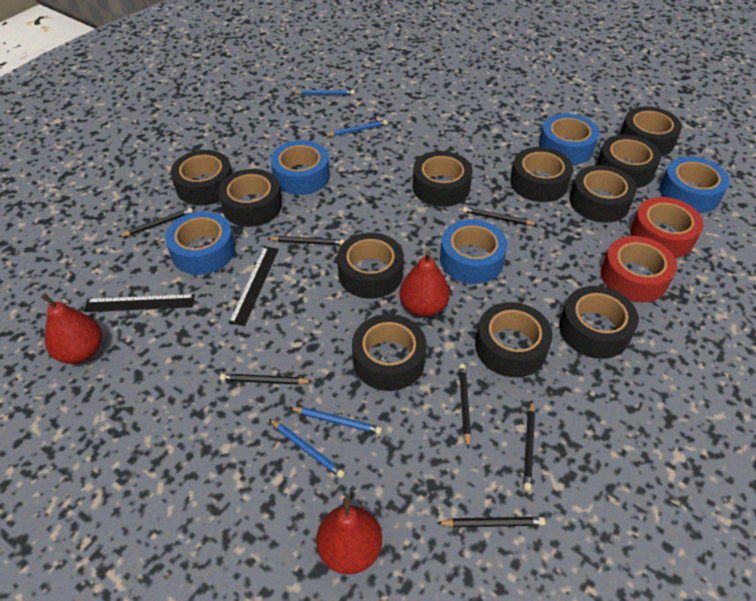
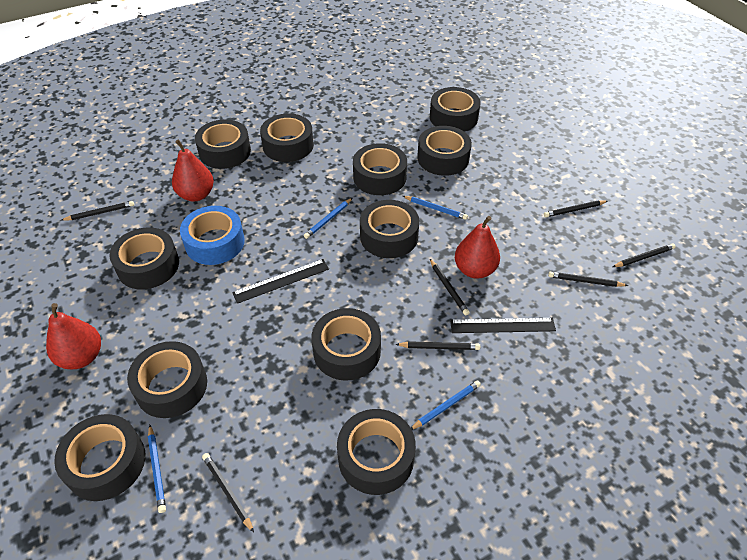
blue tape: 5 -> 1
red tape: 2 -> 0

